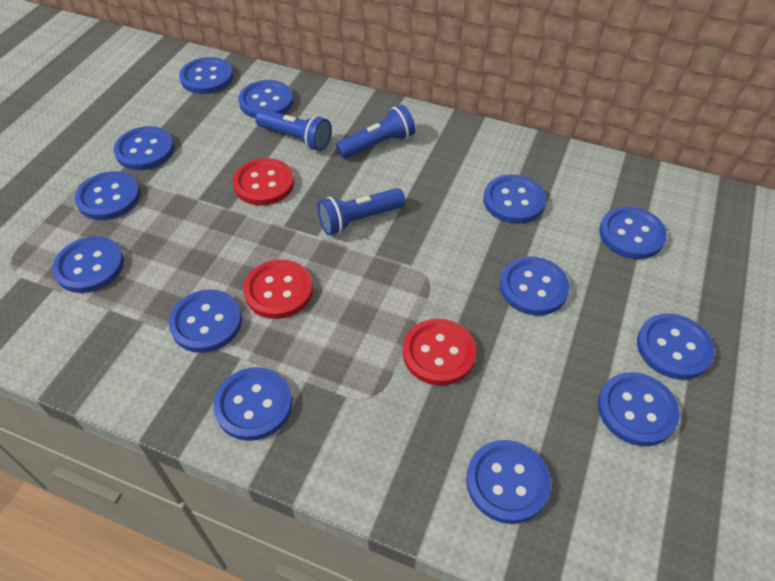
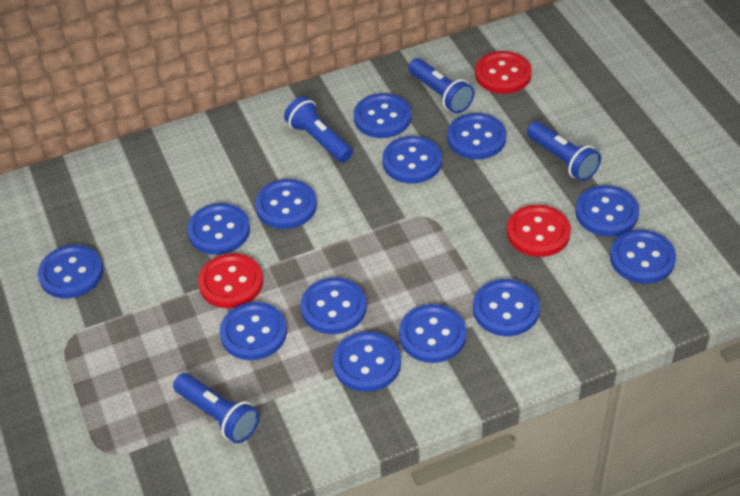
blue flashlight: 3 -> 4

